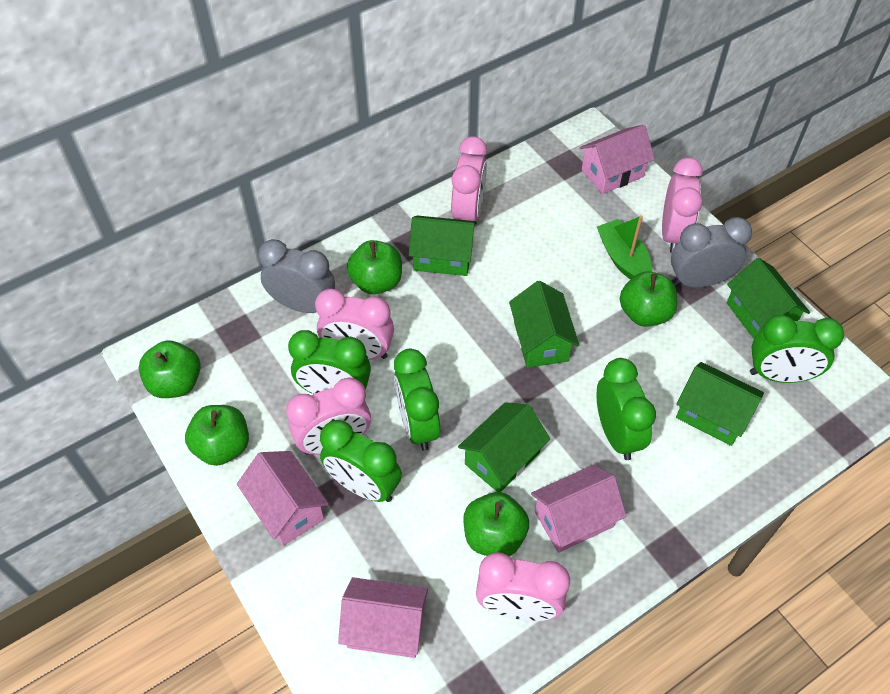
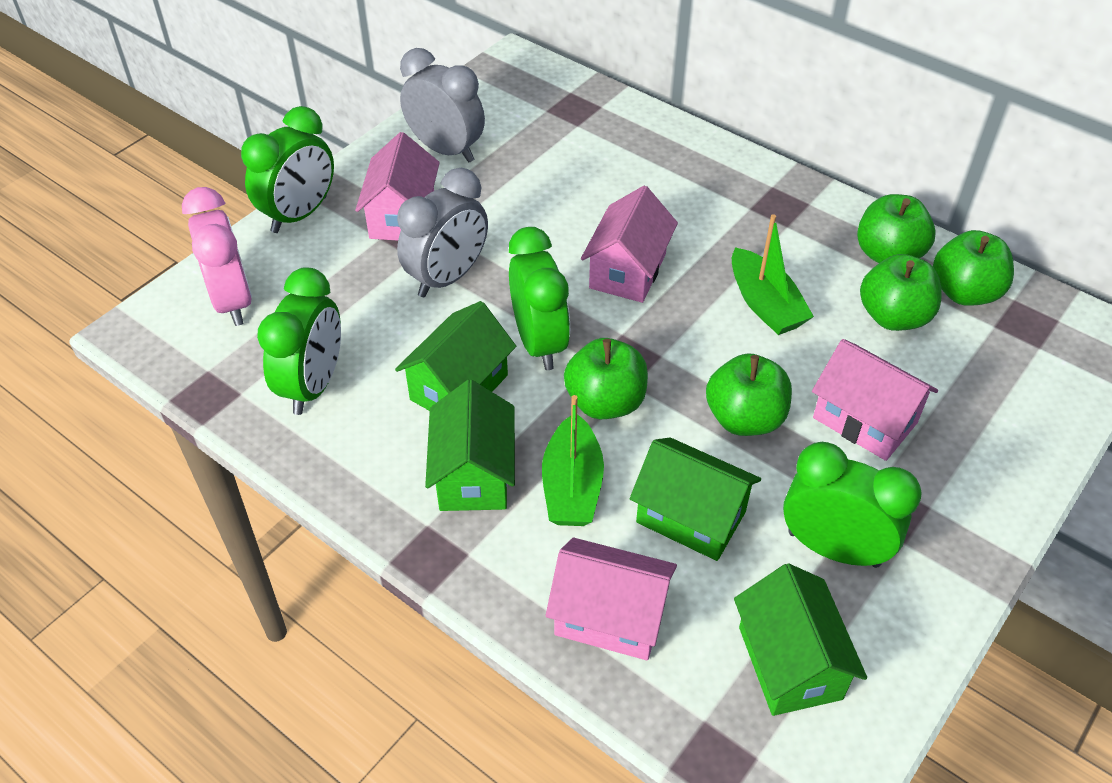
green boat: 1 -> 2
green clock: 5 -> 4
green house: 5 -> 4
pink clock: 5 -> 1

